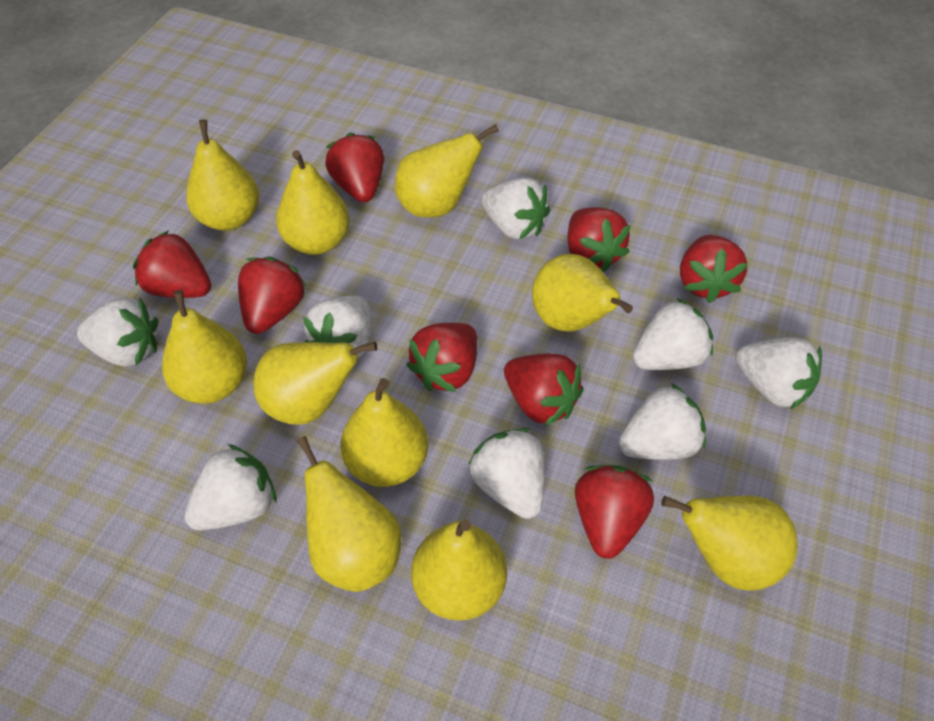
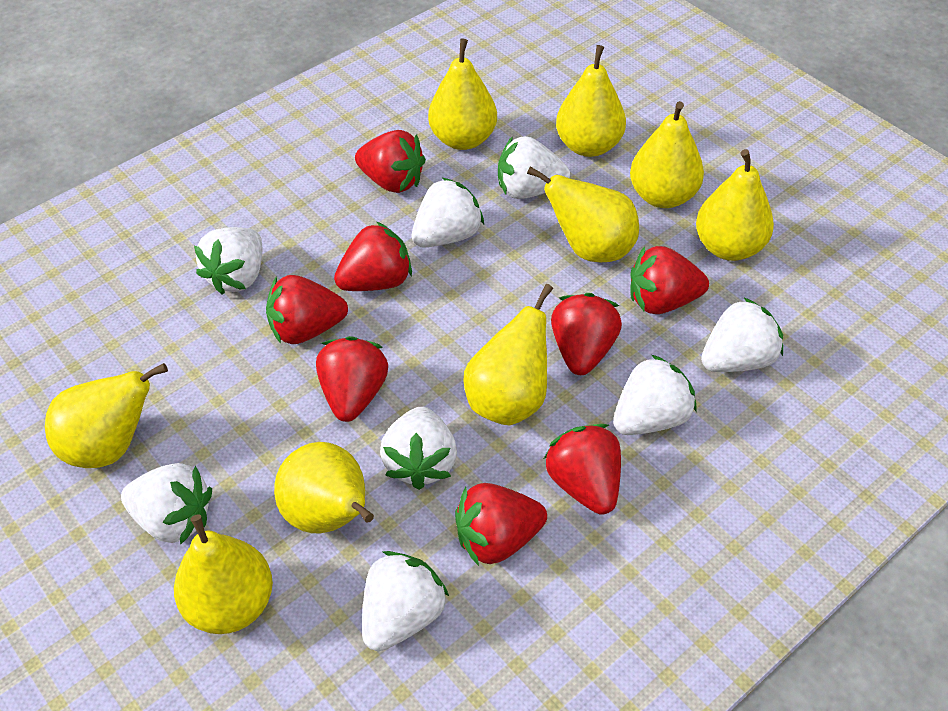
yellow pear: 10 -> 9

